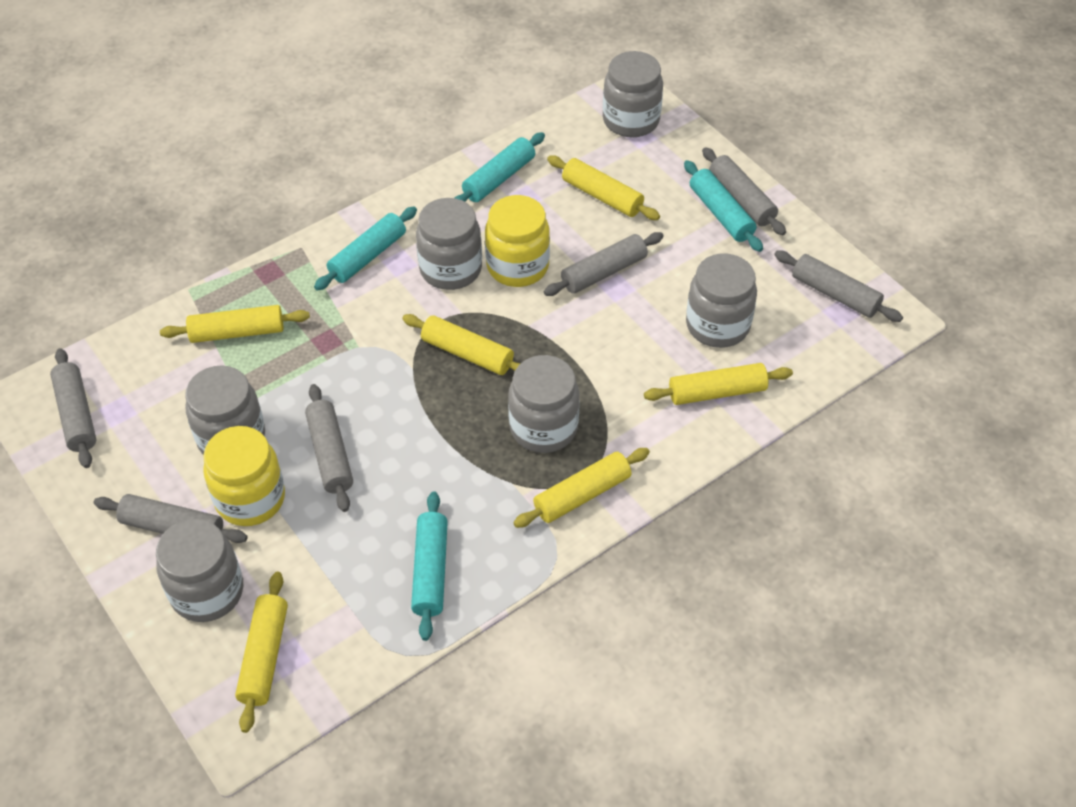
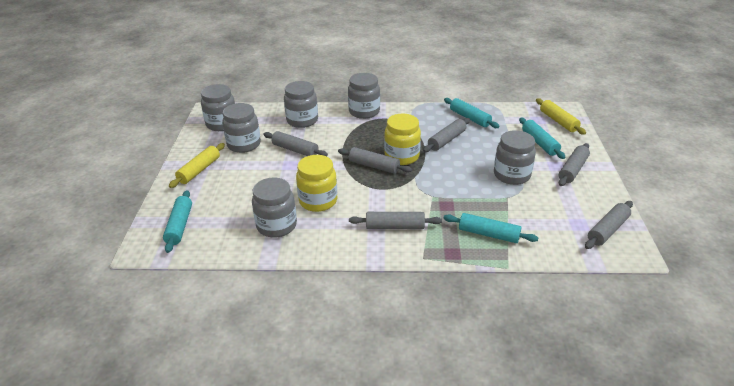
yellow rolling pin: 6 -> 2

